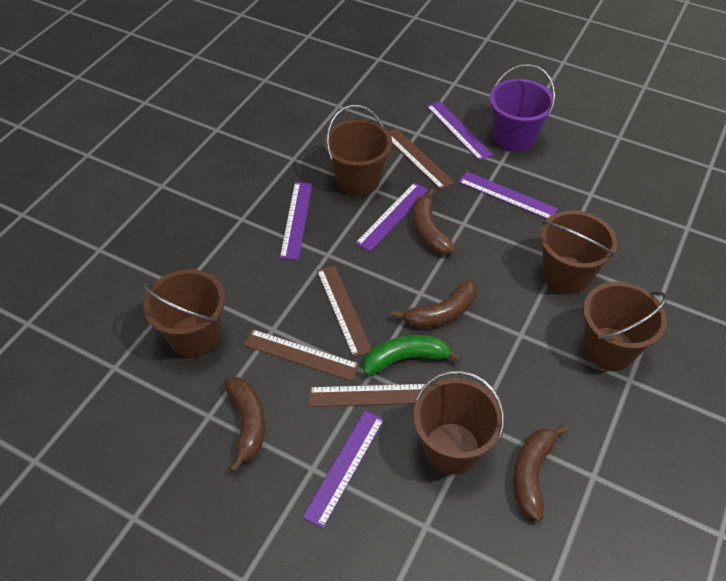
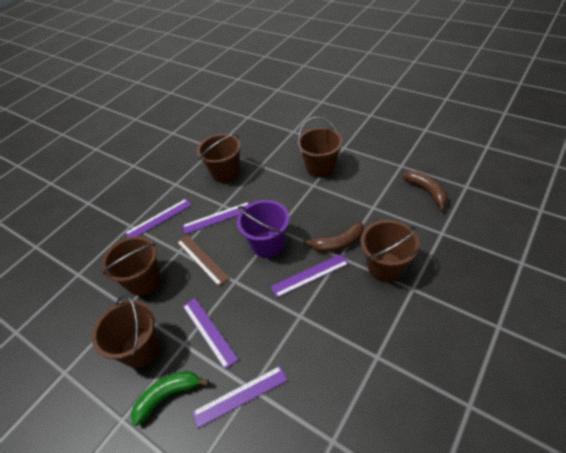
brown banana: 4 -> 2
brown ruler: 4 -> 1

